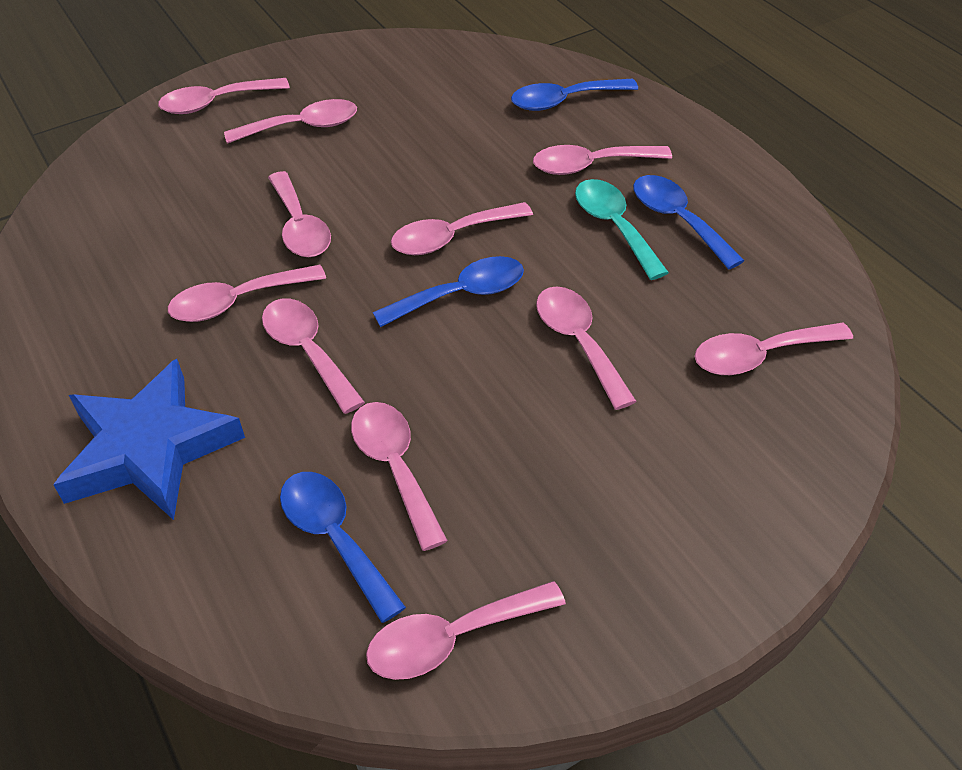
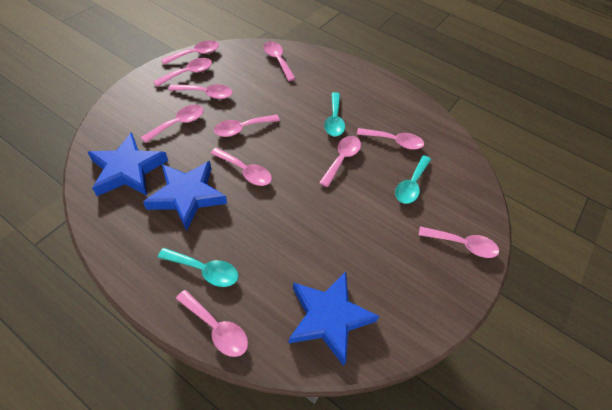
blue spoon: 4 -> 0
blue star: 1 -> 3
turquoise spoon: 1 -> 3

